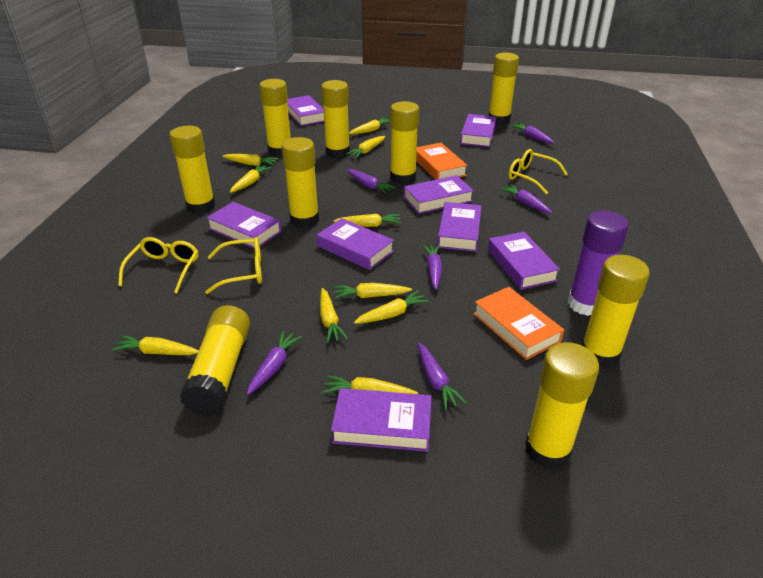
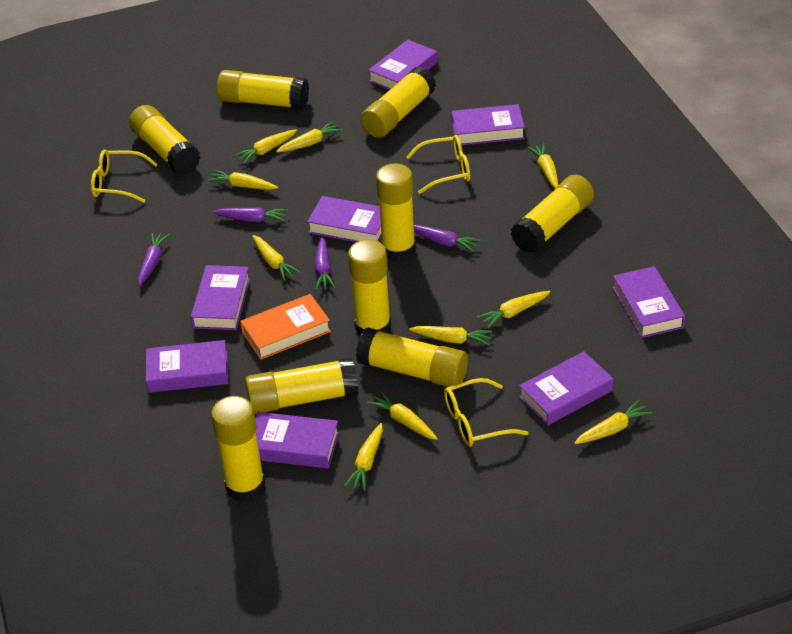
orange book: 2 -> 1
purple carrot: 6 -> 4
purple glue stick: 1 -> 0

